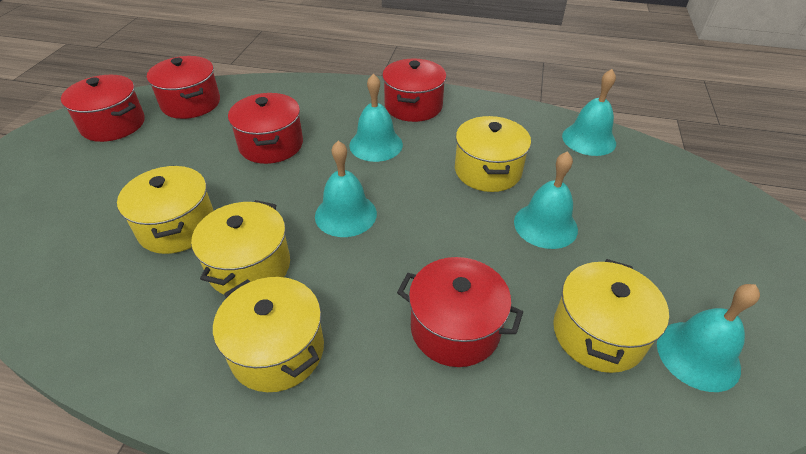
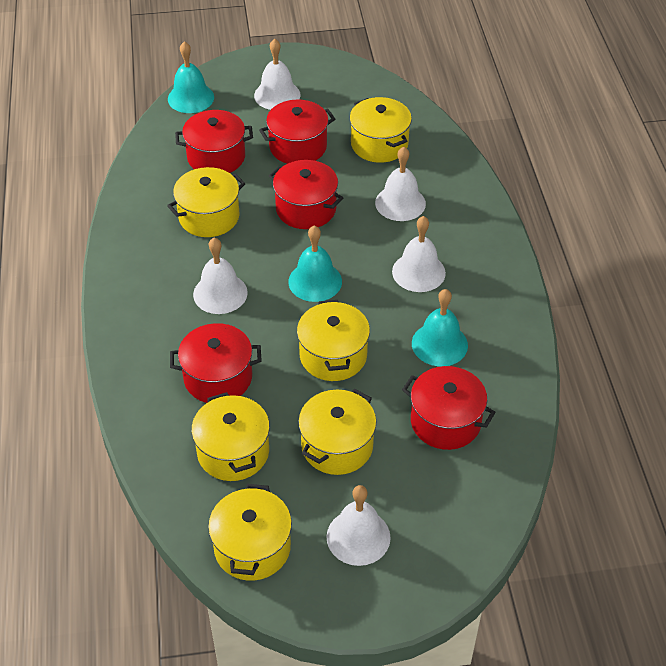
turquoise bell: 5 -> 3
white bell: 0 -> 5
yellow pot: 5 -> 6

